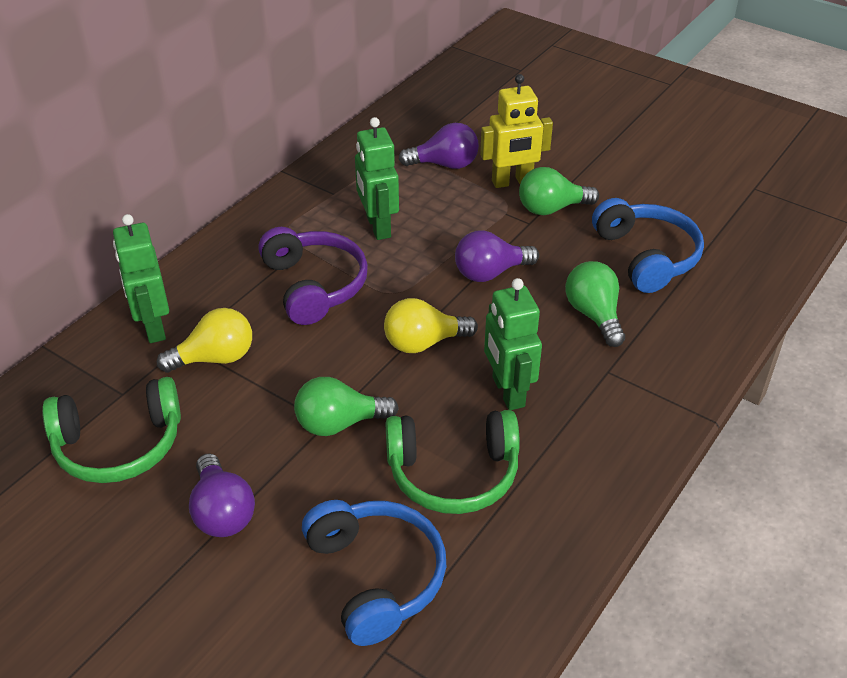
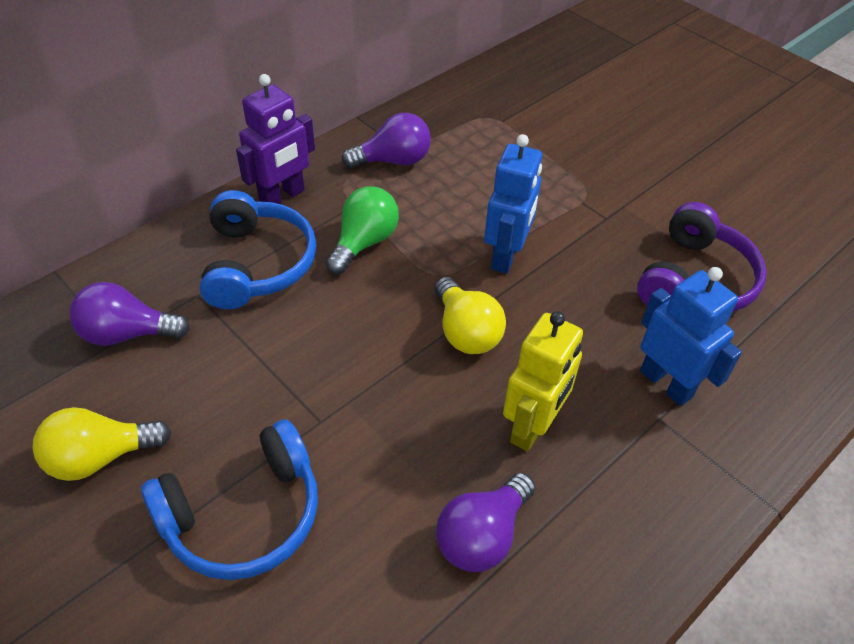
blue robot: 0 -> 2
green headphones: 2 -> 0
green light bulb: 3 -> 1
green robot: 3 -> 0
purple robot: 0 -> 1

